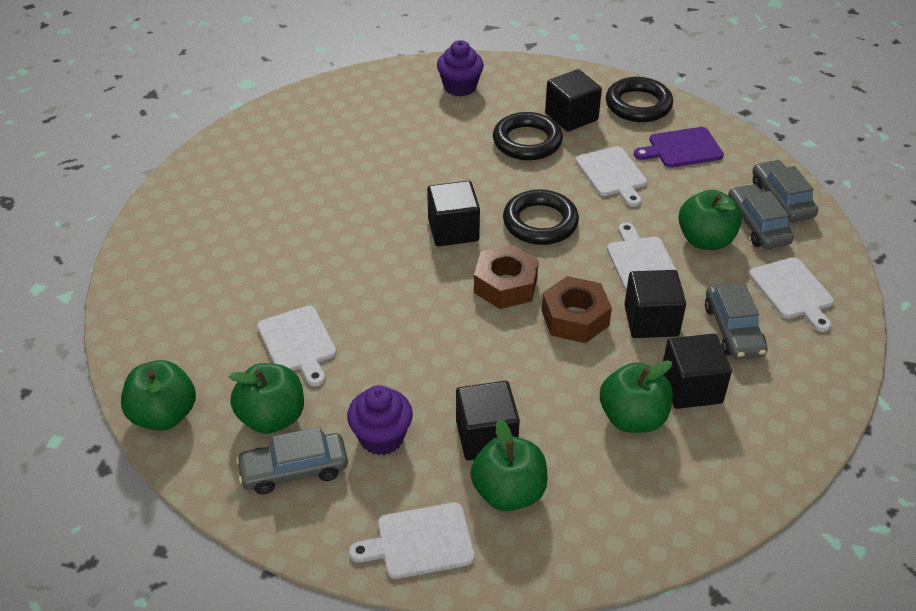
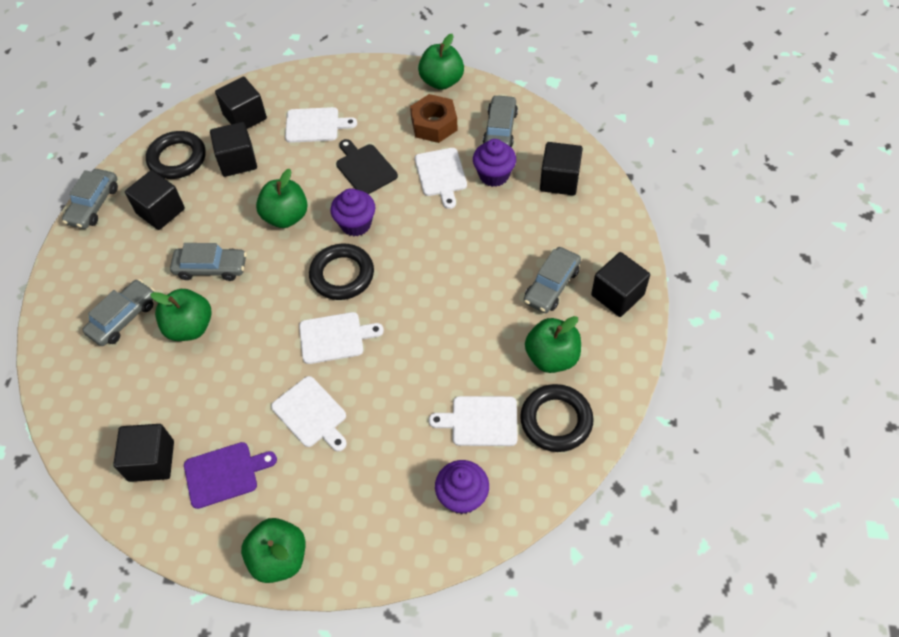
black cube: 5 -> 6
black cutting board: 0 -> 1
brown nut: 2 -> 1
grey car: 4 -> 5
purple cupcake: 2 -> 3

